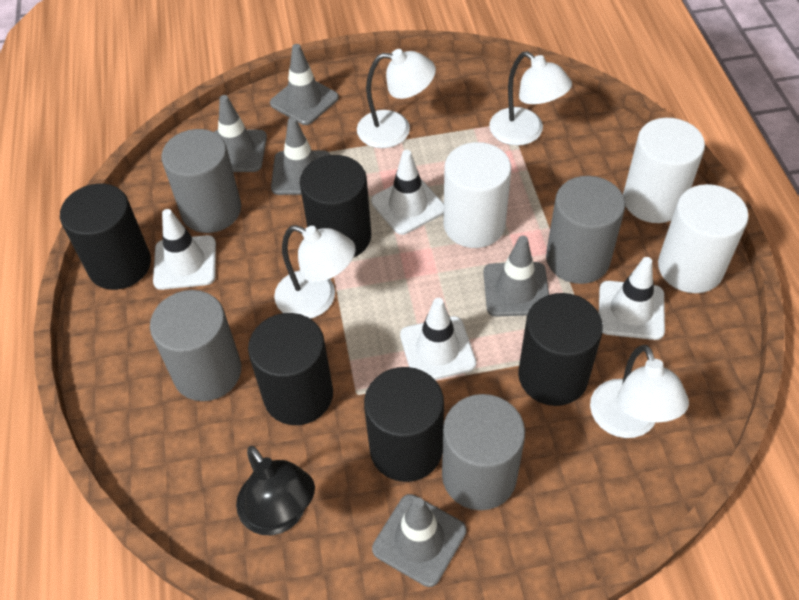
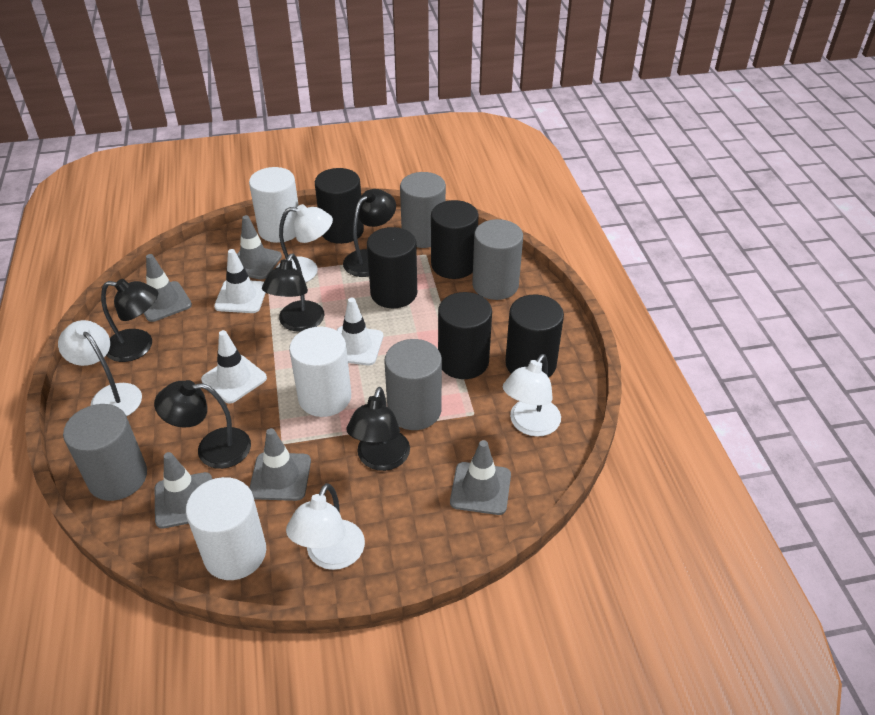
black lamp: 1 -> 5
white traffic cone: 4 -> 3

